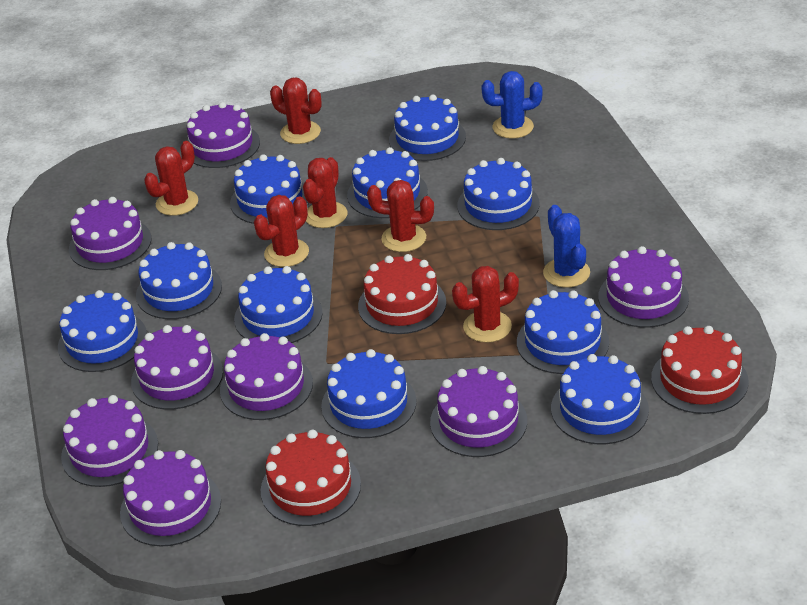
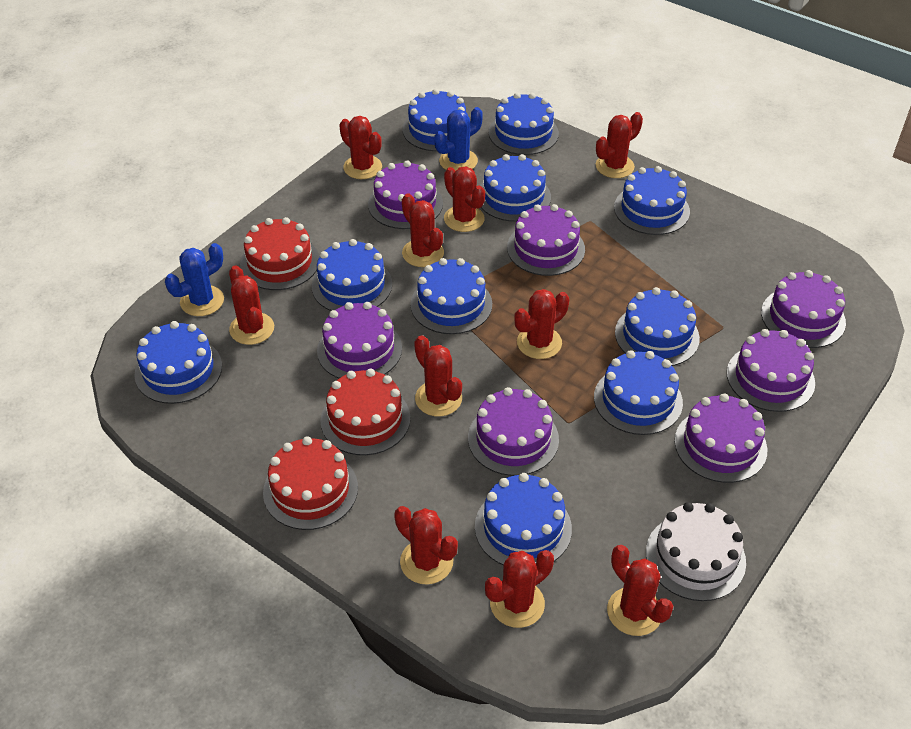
purple cake: 8 -> 7
red cactus: 6 -> 10
white cake: 0 -> 1

